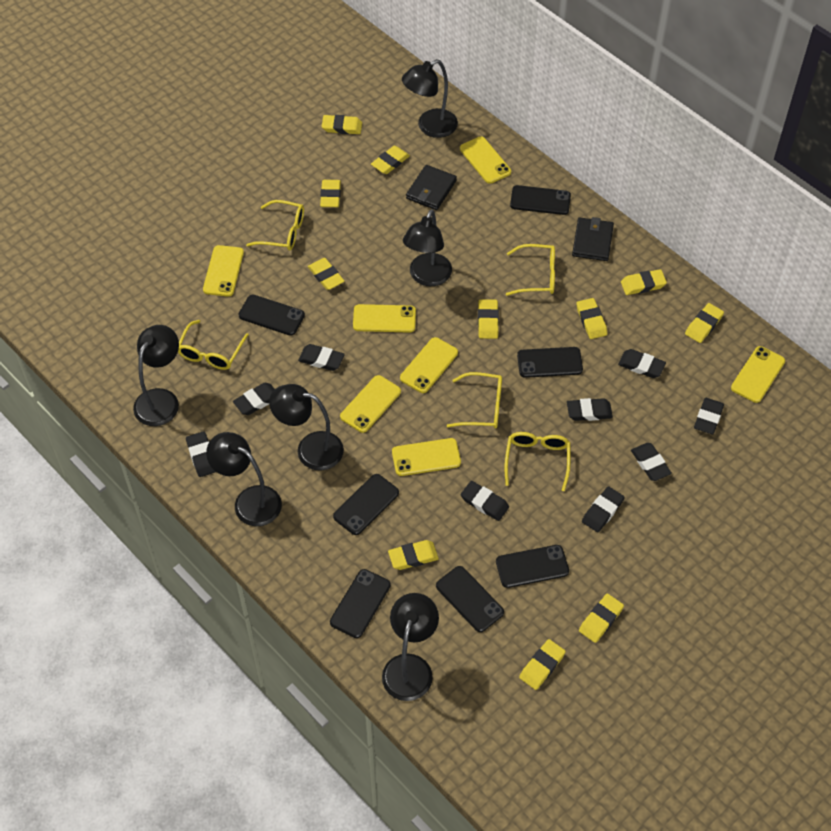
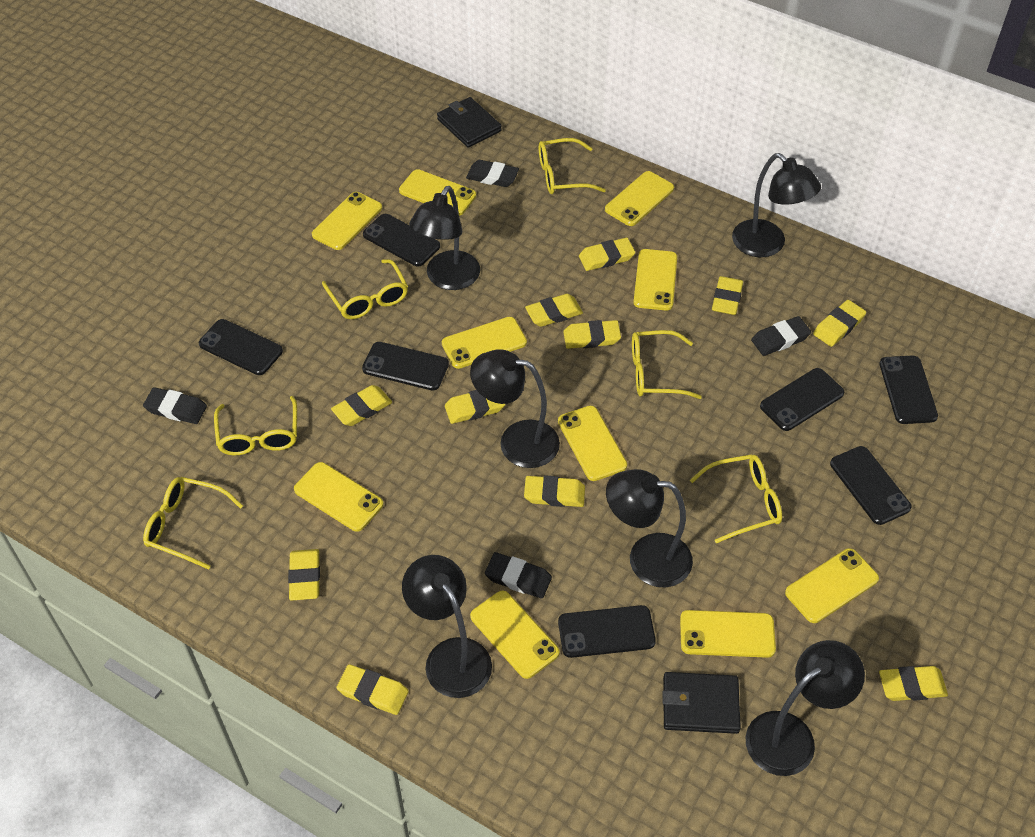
black eraser: 9 -> 4
yellow glasses: 5 -> 6
yellow phone: 7 -> 10

